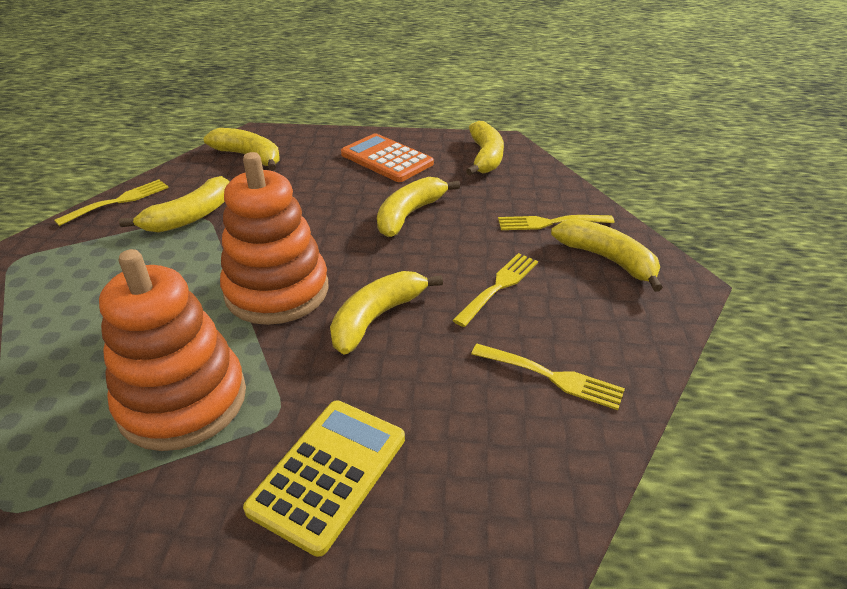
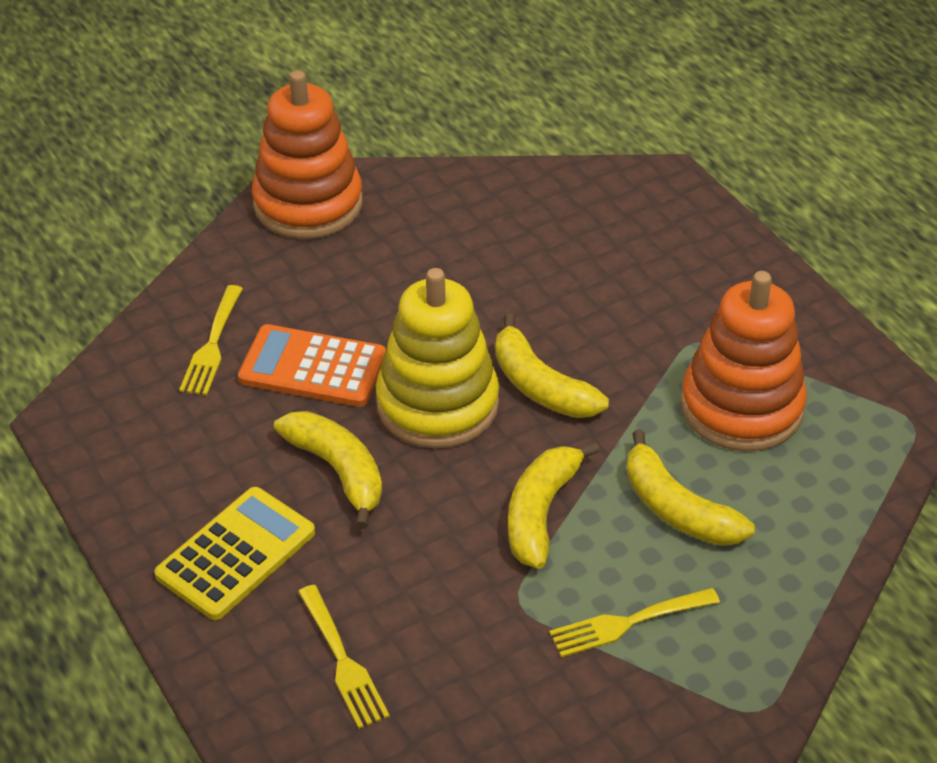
yellow banana: 6 -> 4
yellow fork: 4 -> 3
yellow stacking toy: 0 -> 1

